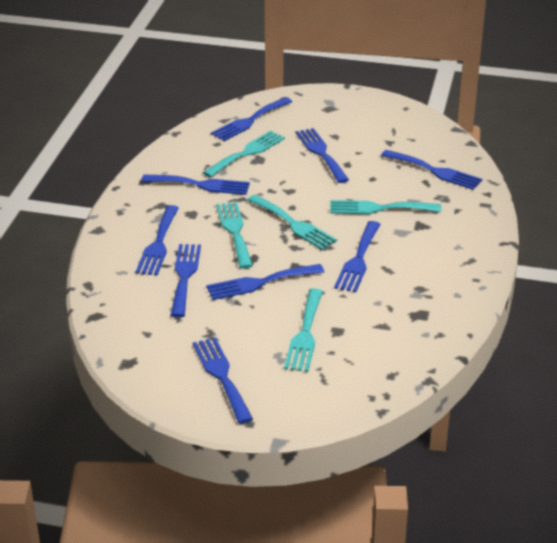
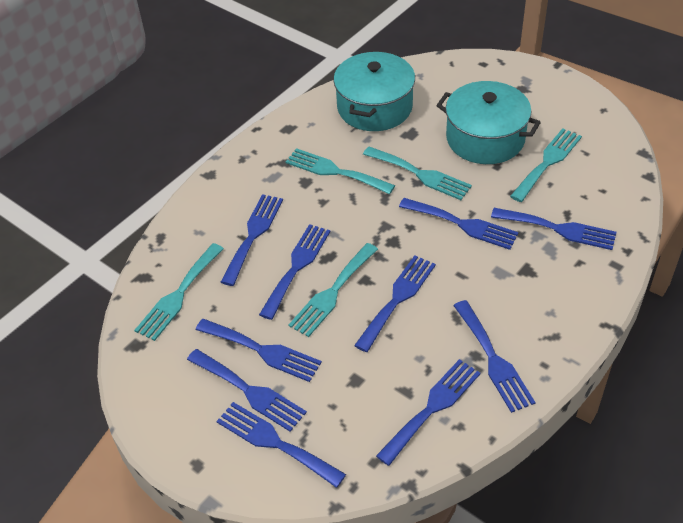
blue fork: 9 -> 10
turquoise pot: 0 -> 2

